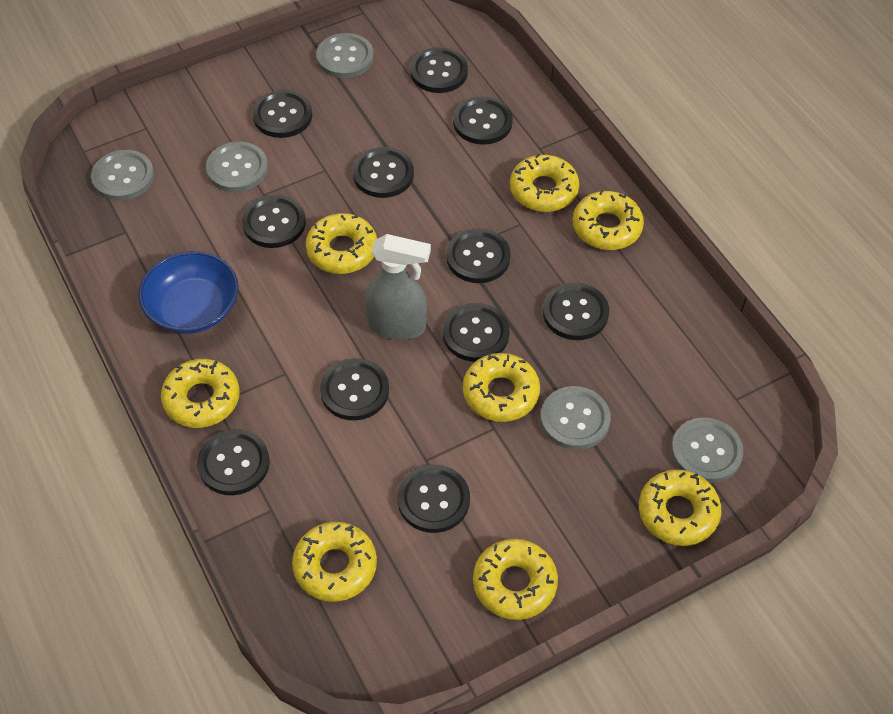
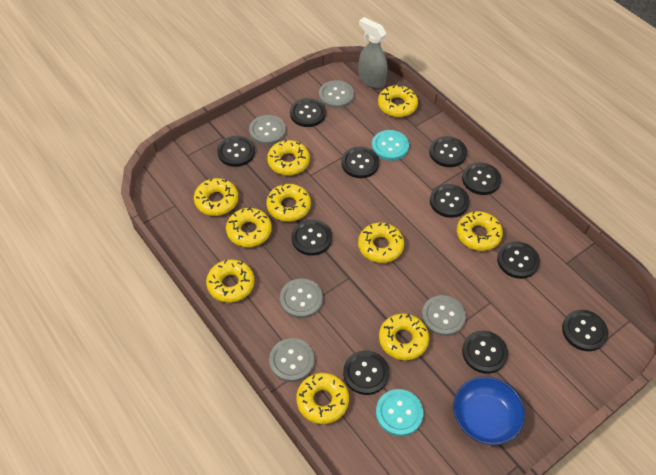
turquoise button: 0 -> 2
yellow donut: 8 -> 10

